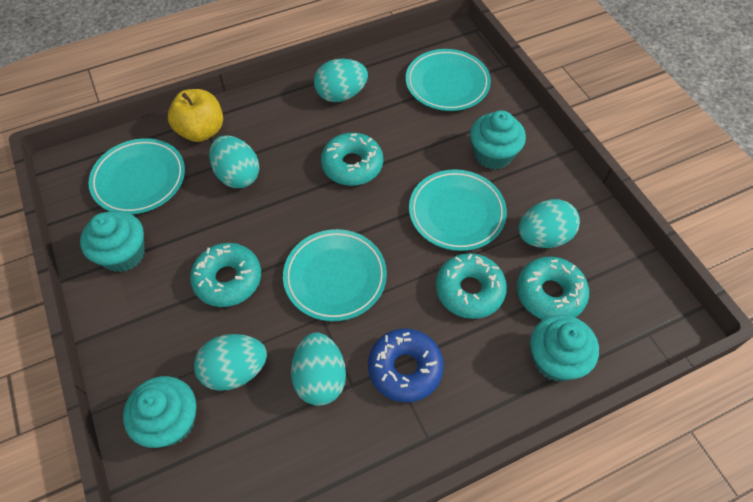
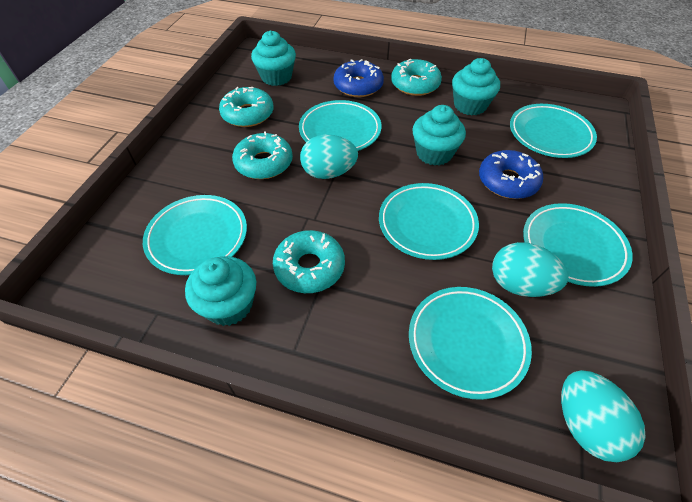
blue donut: 1 -> 2
turquoise egg: 5 -> 3
turquoise plate: 4 -> 6
yellow apple: 1 -> 0

